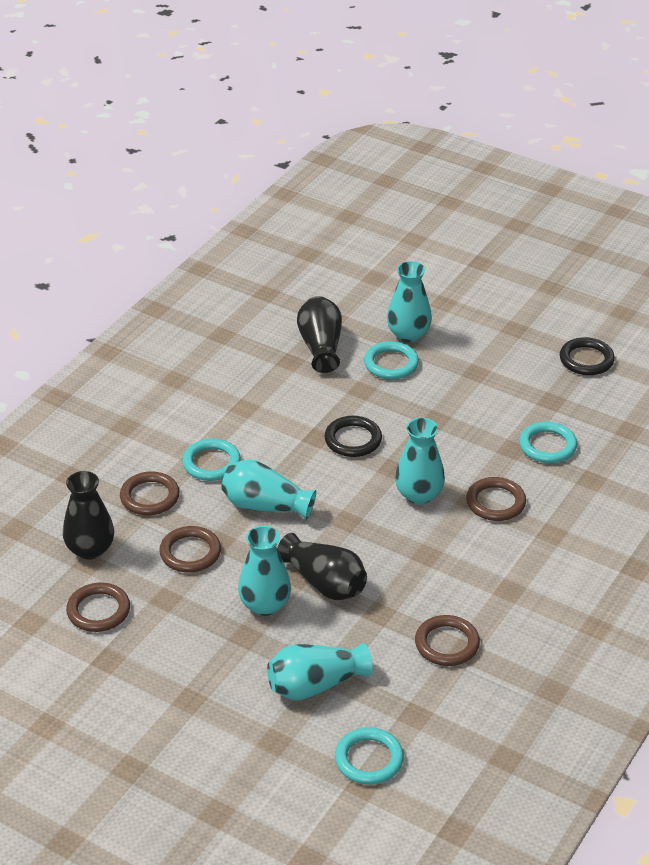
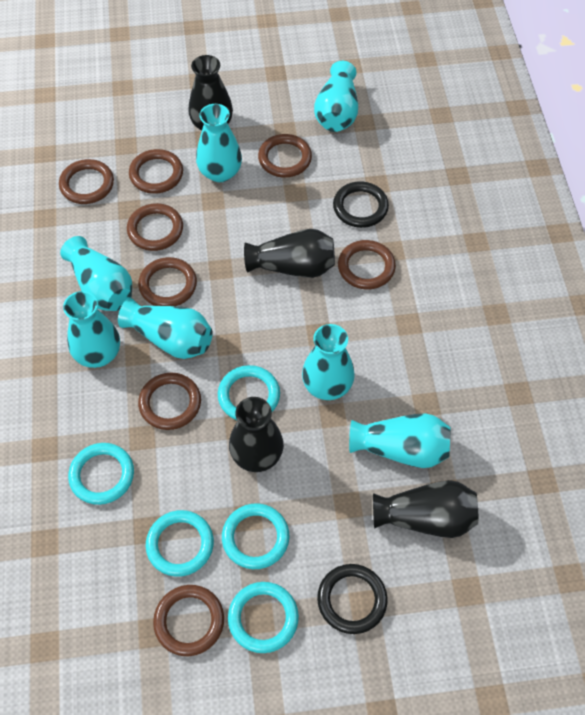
black vase: 3 -> 4
brown ring: 5 -> 8
turquoise ring: 4 -> 5
turquoise vase: 5 -> 7

